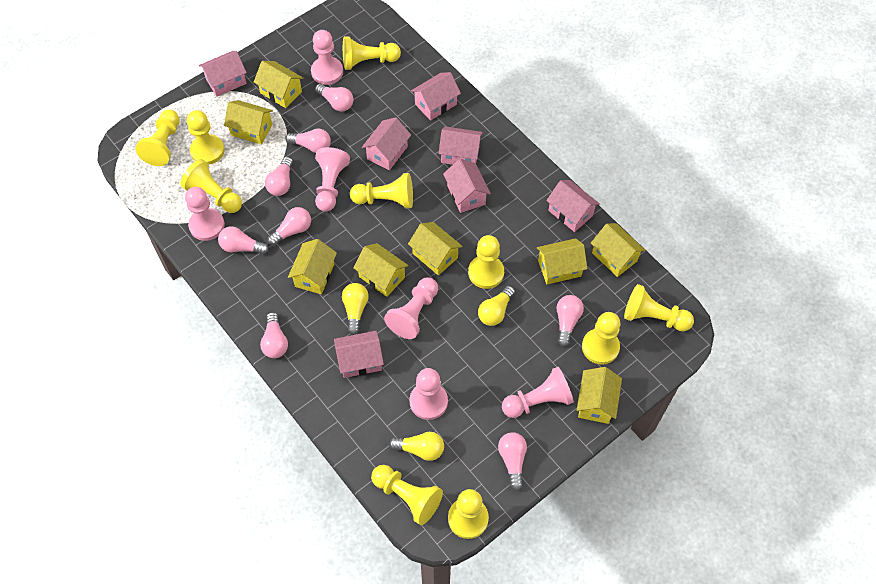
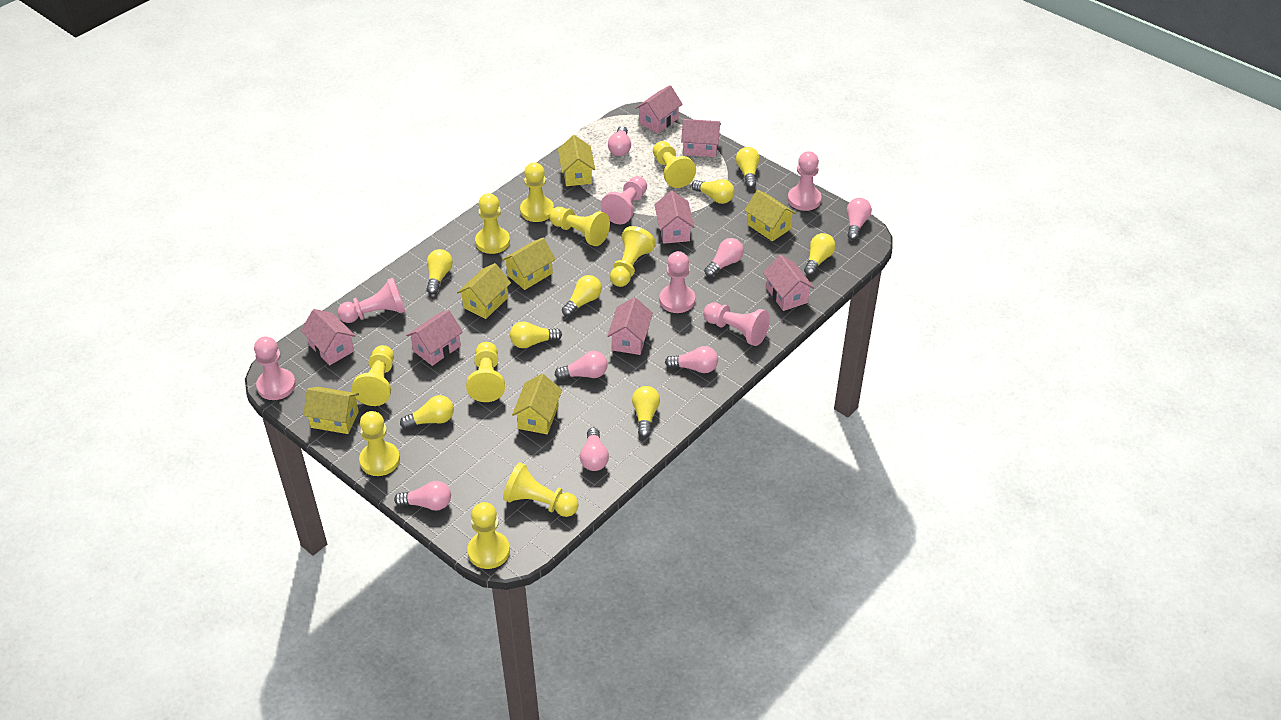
pink light bulb: 8 -> 7
yellow house: 8 -> 6
yellow light bulb: 3 -> 8

